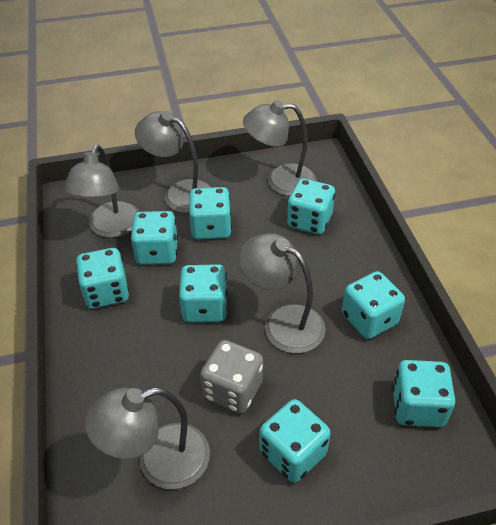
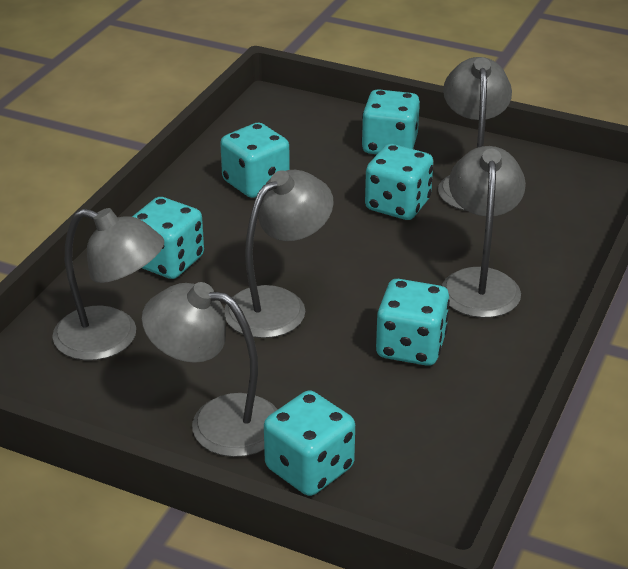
grey dice: 1 -> 0
turquoise dice: 8 -> 6

